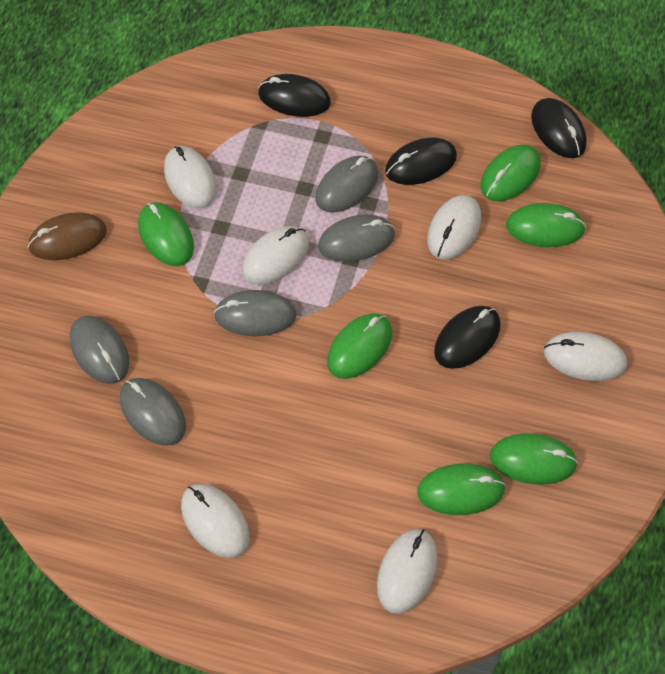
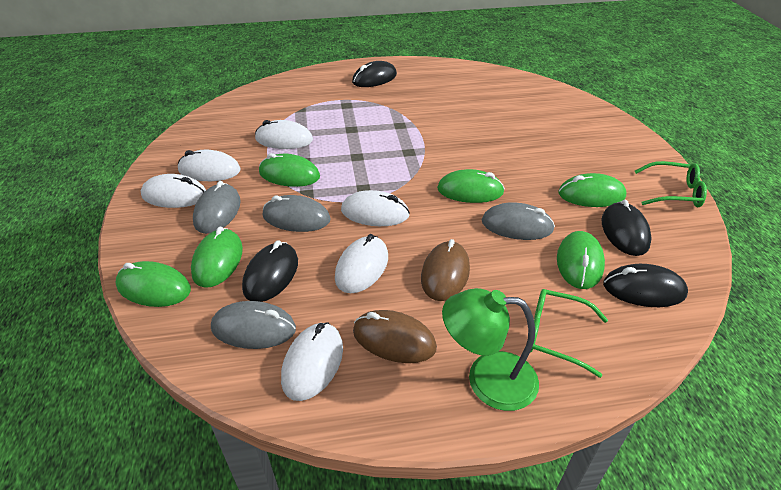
brown mouse: 1 -> 2
green glasses: 0 -> 2
green lamp: 0 -> 1
grey mouse: 5 -> 4

